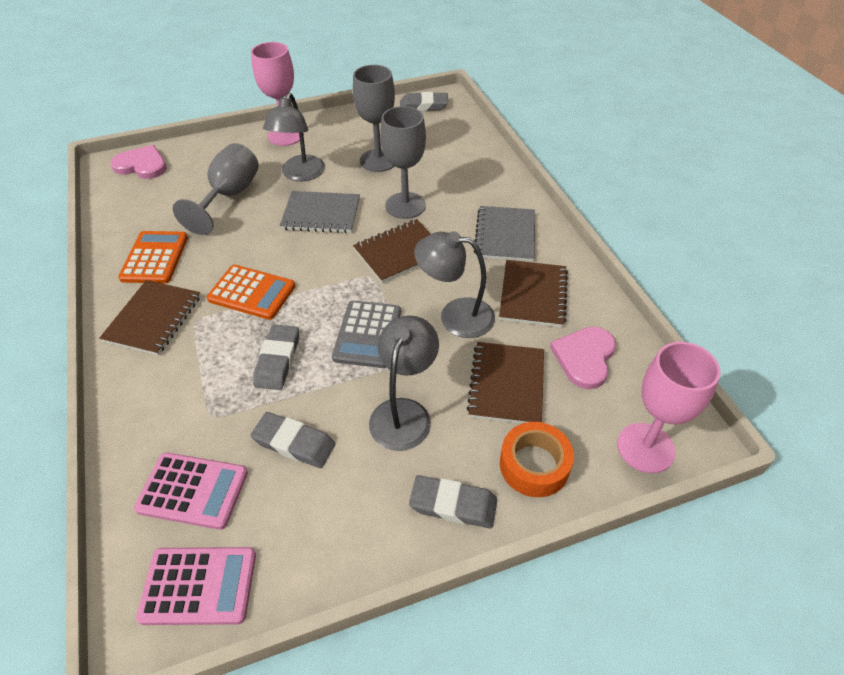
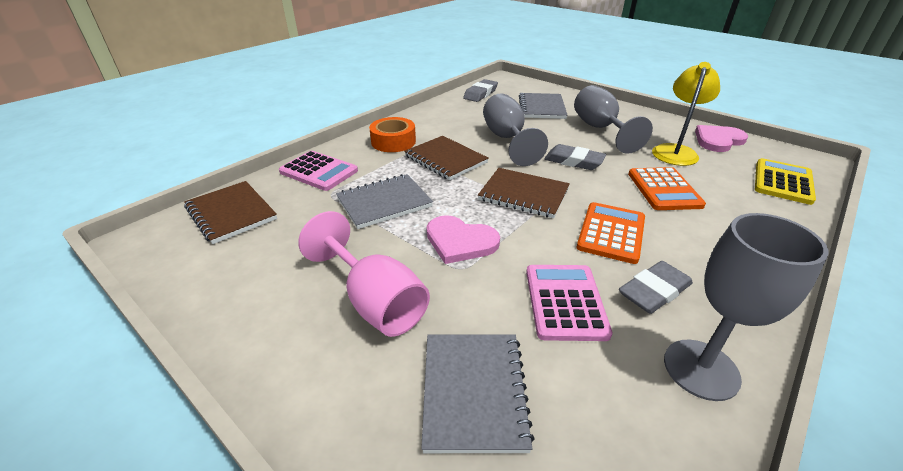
brown notebook: 4 -> 3
grey calculator: 1 -> 0
grey eraser: 4 -> 3
grey lamp: 3 -> 0
grey notebook: 2 -> 3
pink goblet: 2 -> 1
yellow calculator: 0 -> 1
yellow lamp: 0 -> 1

